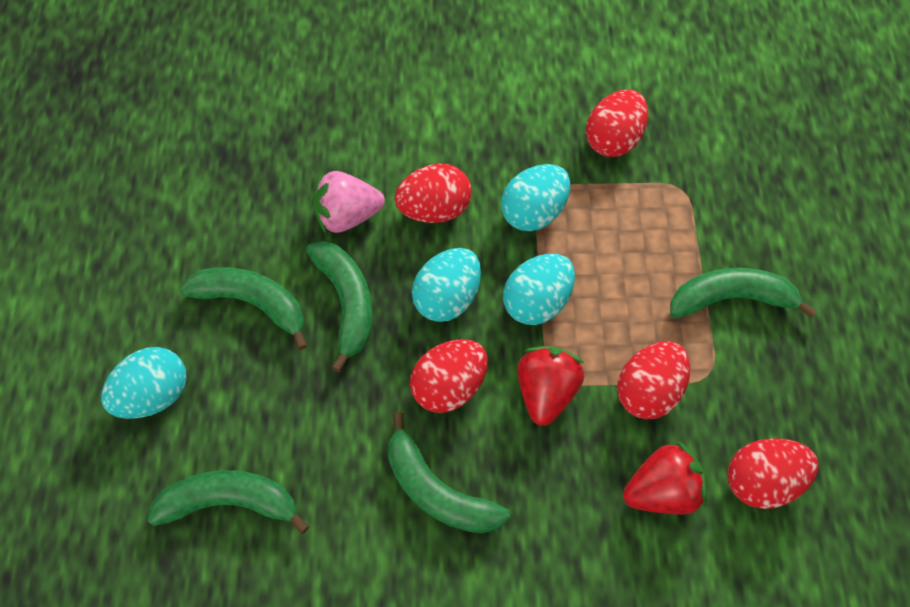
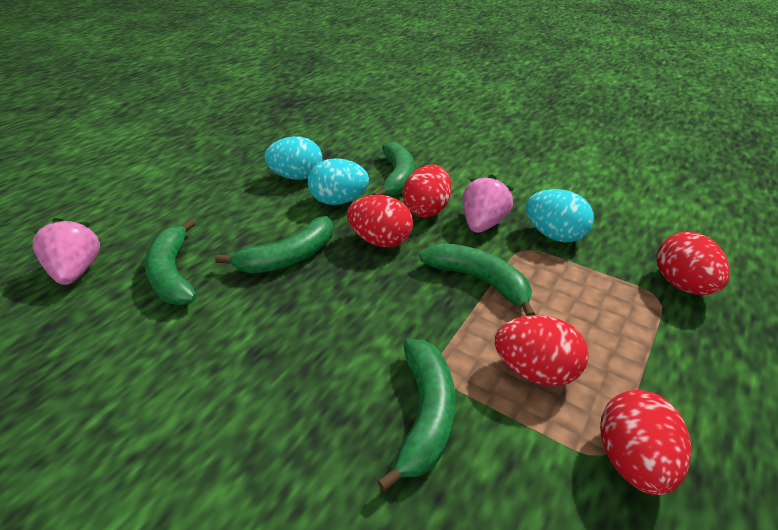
pink strawberry: 1 -> 2
red strawberry: 2 -> 0
turquoise egg: 4 -> 3

